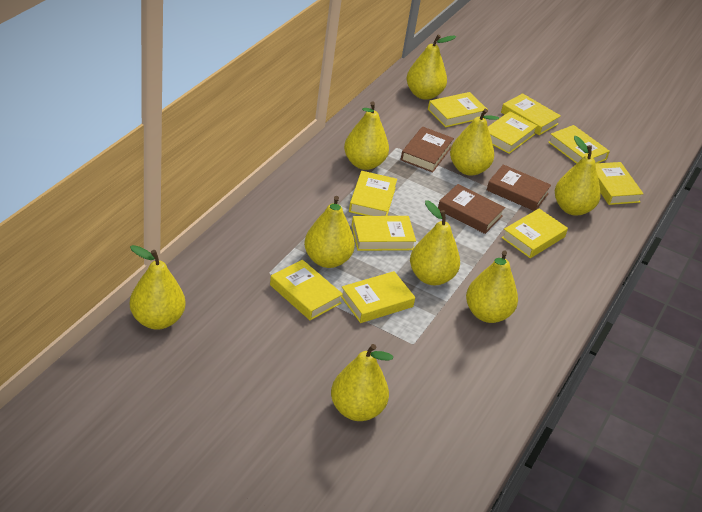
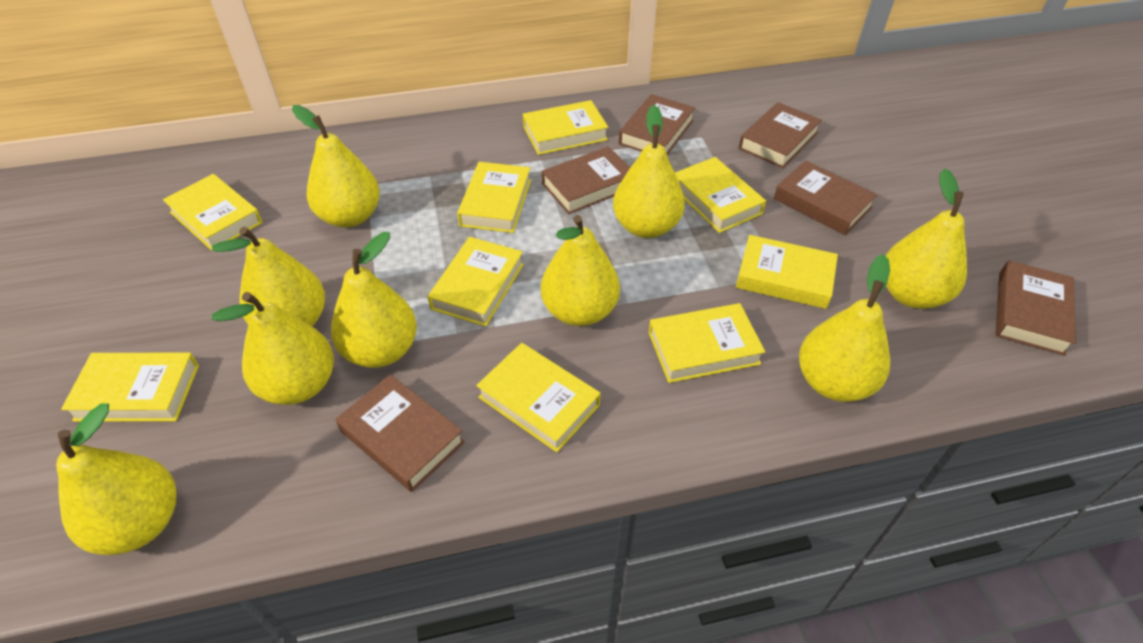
brown book: 3 -> 6
yellow book: 10 -> 9

